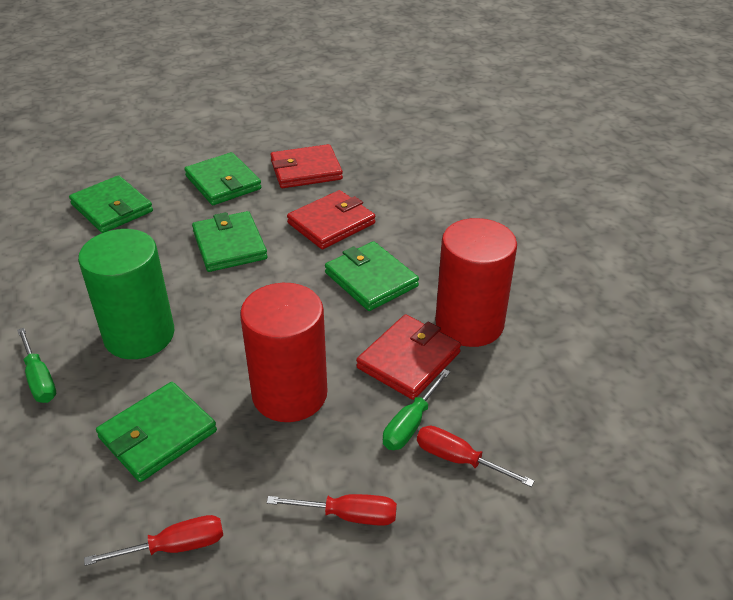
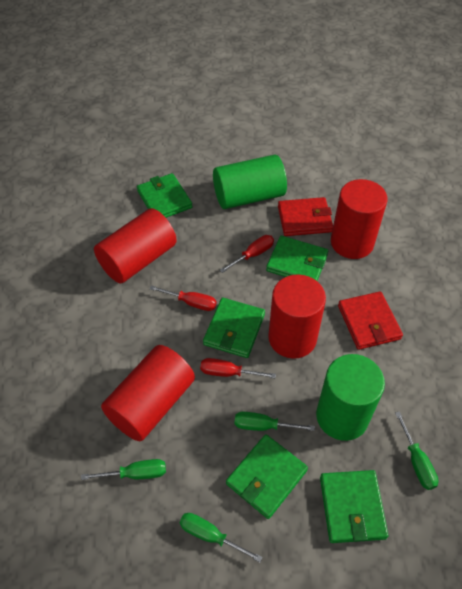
green cylinder: 1 -> 2
green screwdriver: 2 -> 4
red cylinder: 2 -> 4
red wallet: 3 -> 2

